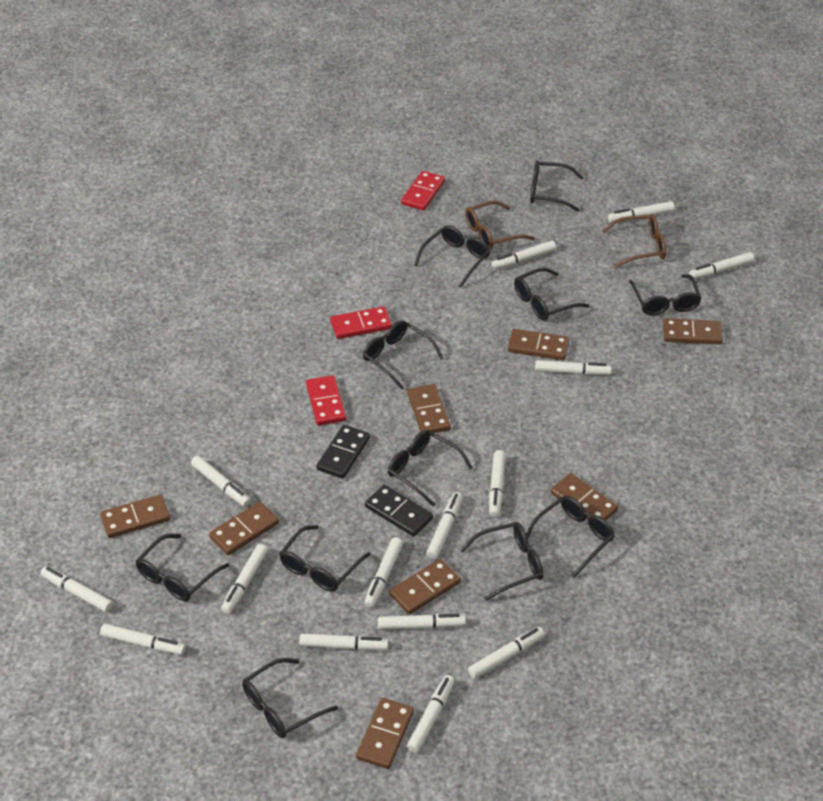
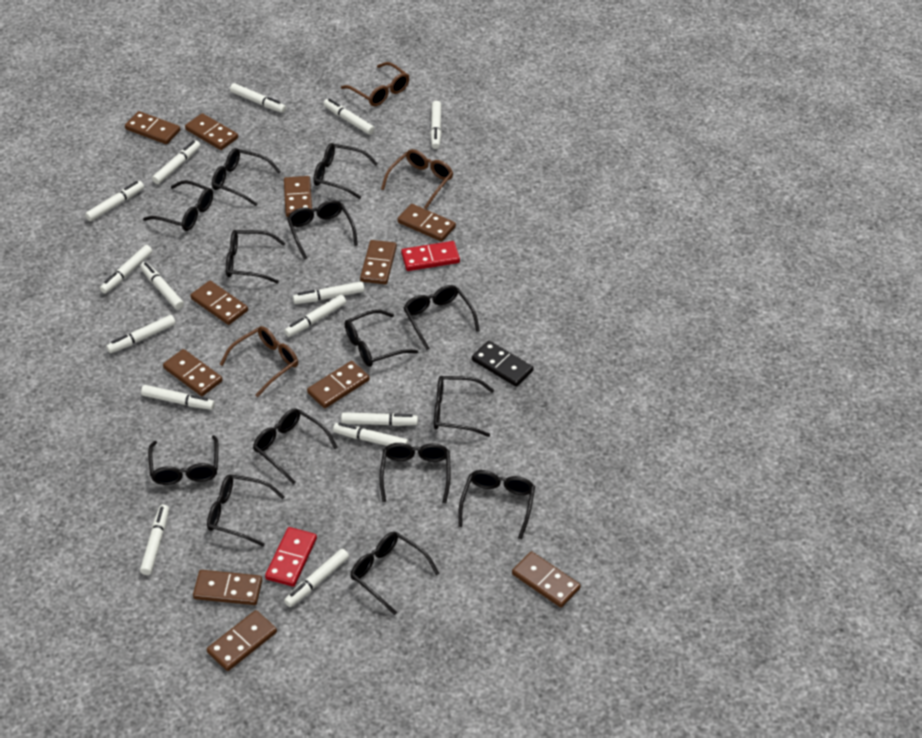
black domino: 2 -> 1
black glasses: 11 -> 14
brown domino: 8 -> 11
brown glasses: 2 -> 3
red domino: 3 -> 2

